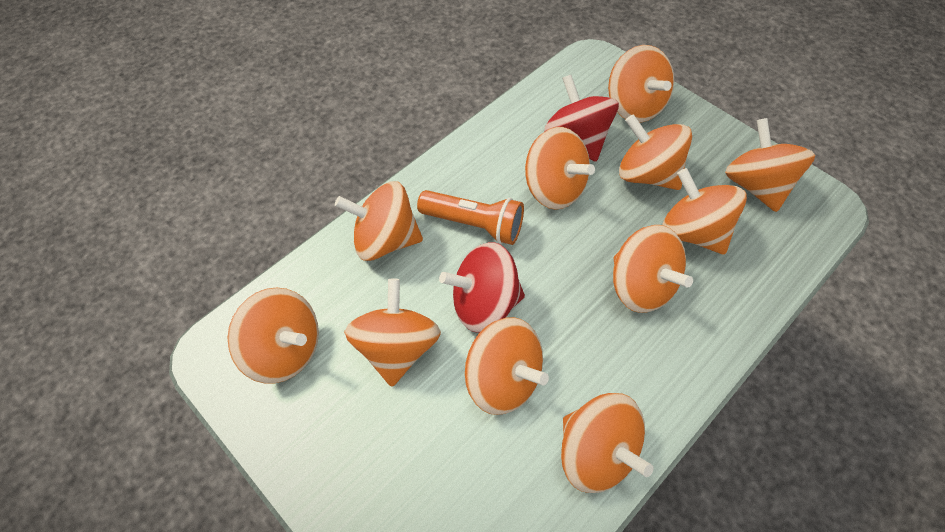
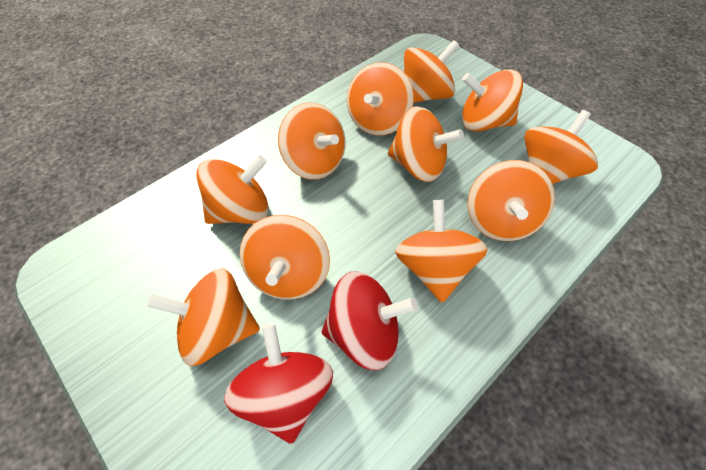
orange flashlight: 1 -> 0

